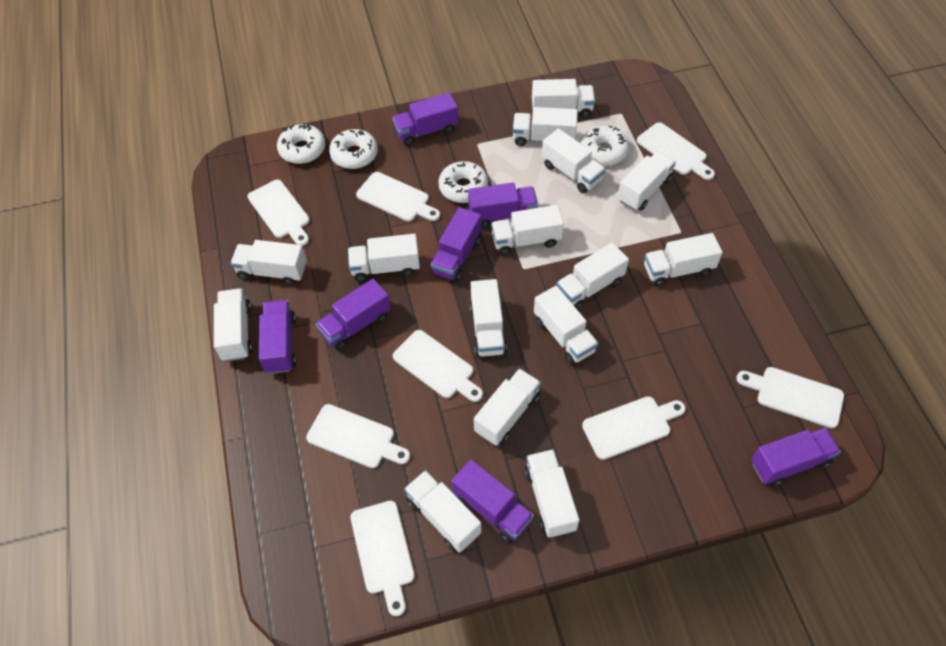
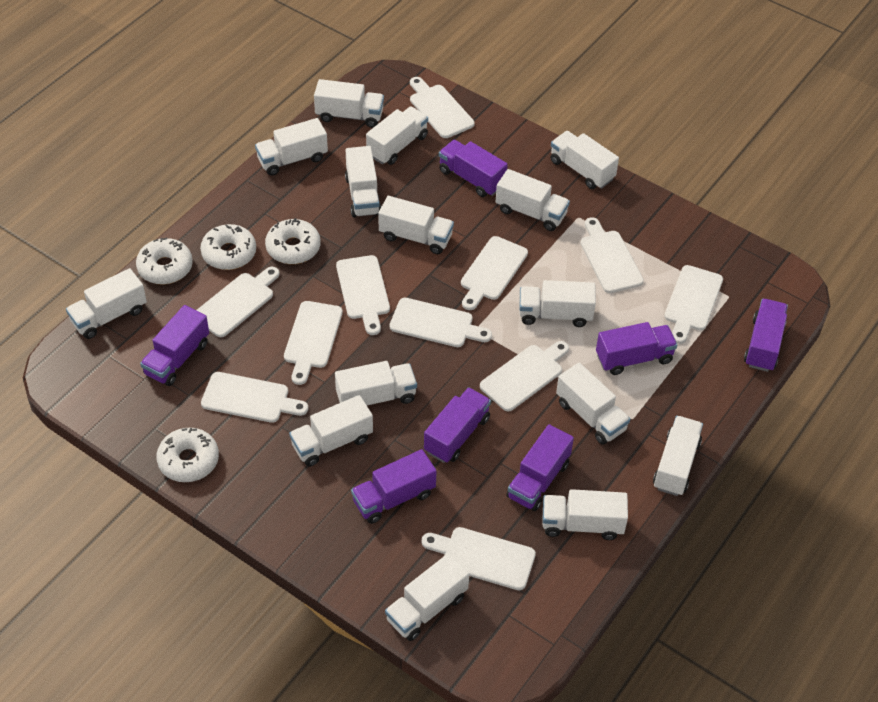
white cutting board: 8 -> 11

